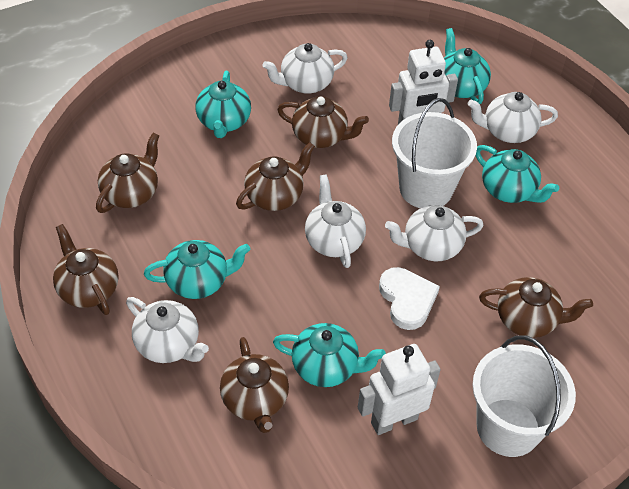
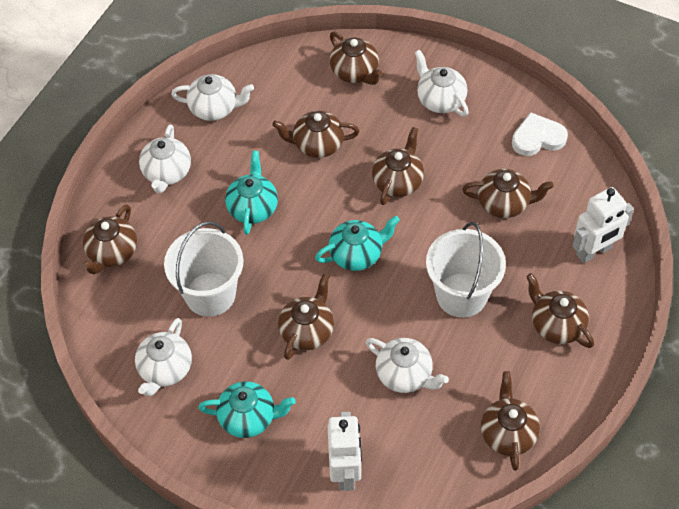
brown teapot: 6 -> 8
turquoise teapot: 5 -> 3

